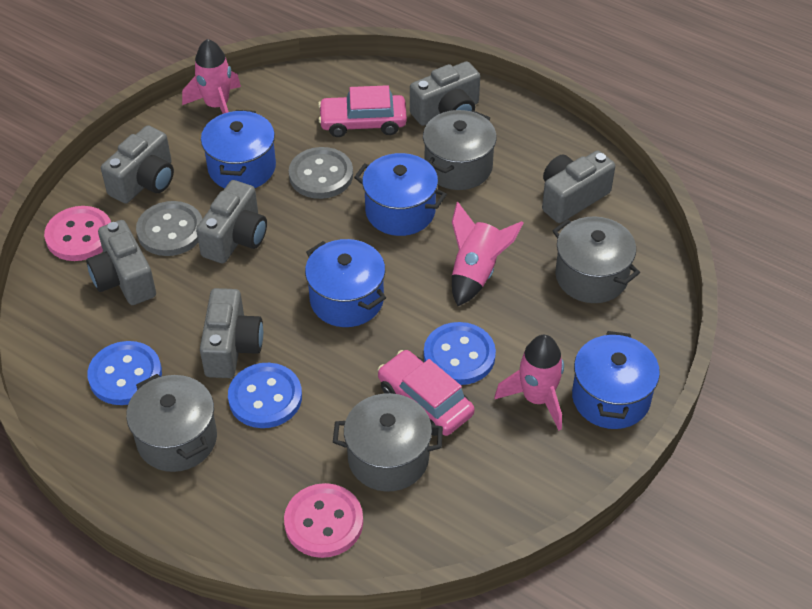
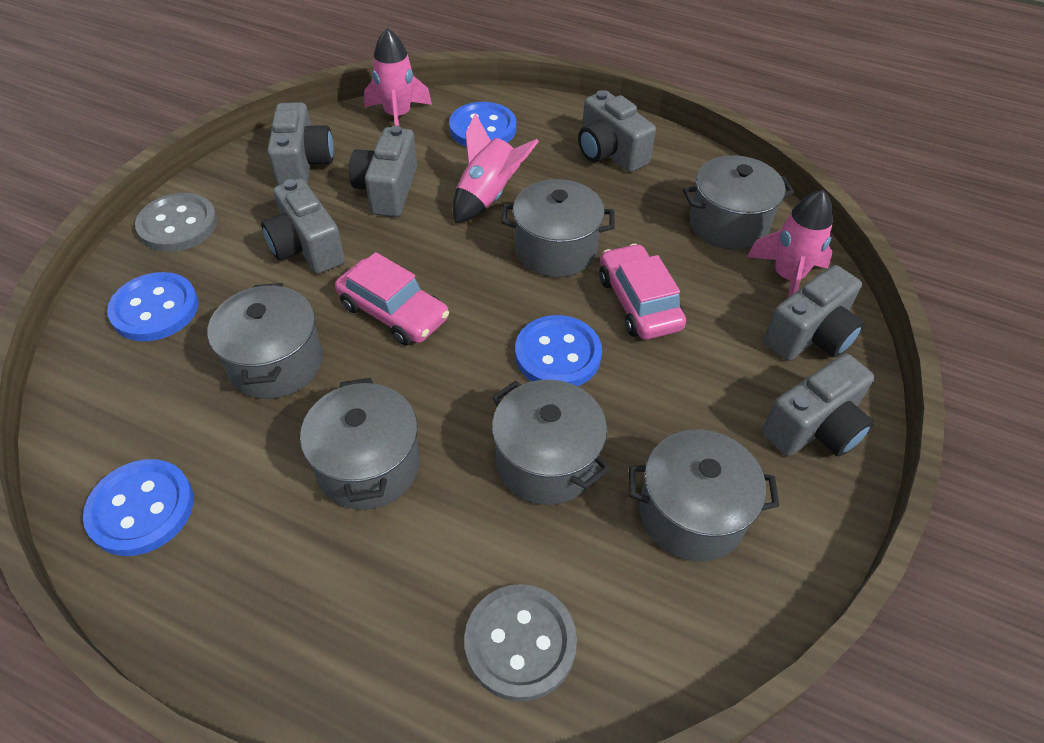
blue button: 3 -> 4
blue pot: 4 -> 0
grey pot: 4 -> 6
pink button: 2 -> 0

